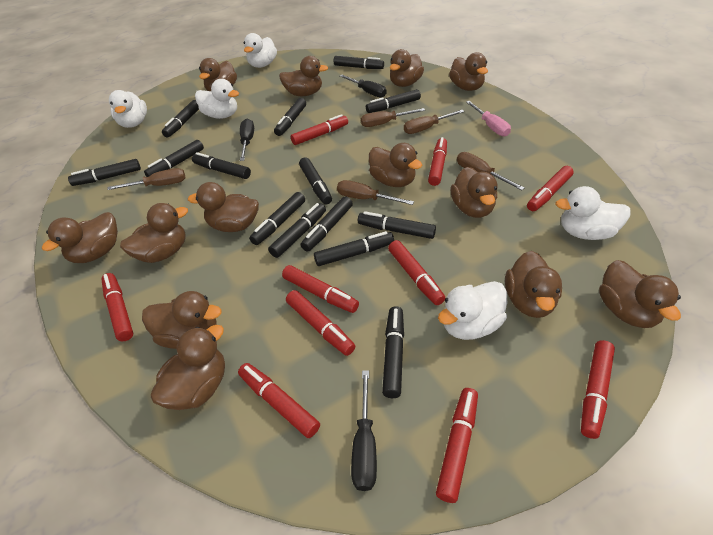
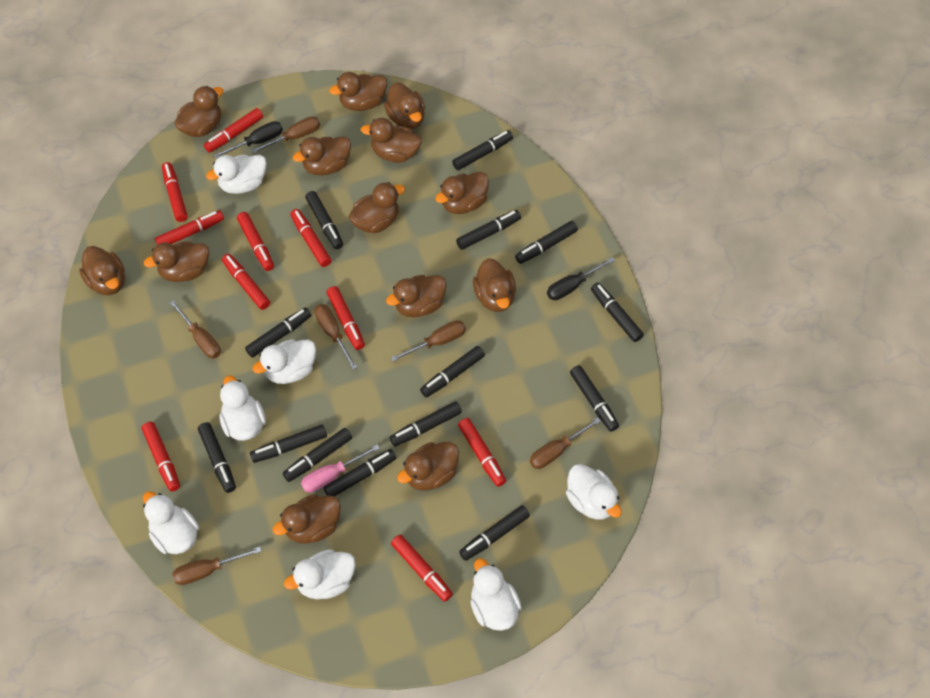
black screwdriver: 3 -> 2
brown screwdriver: 5 -> 6
white duck: 5 -> 7

